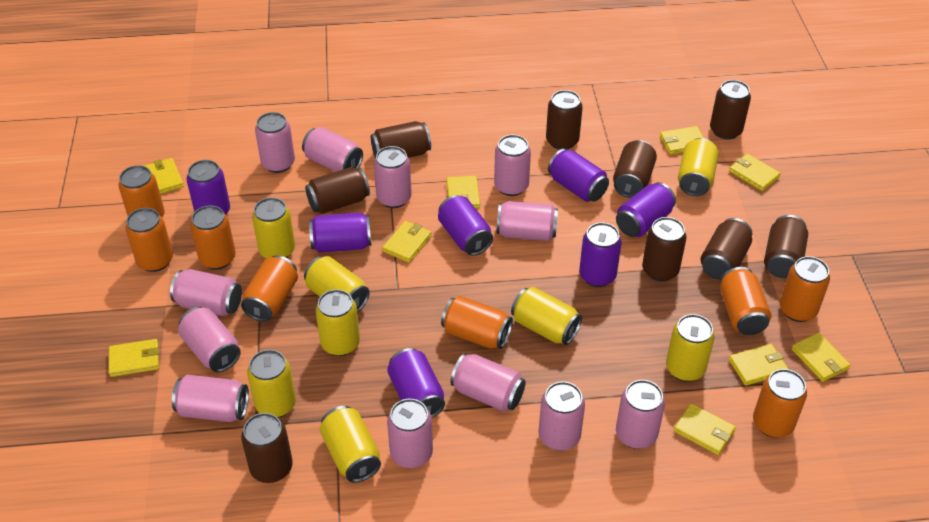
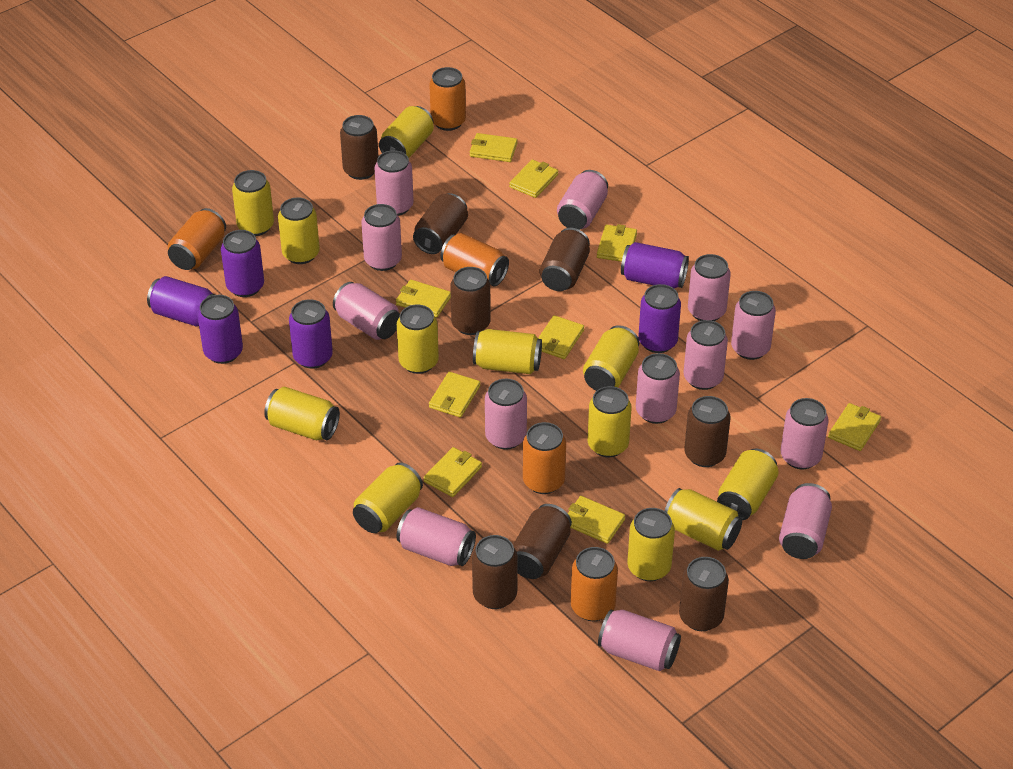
brown can: 9 -> 8
orange can: 8 -> 5
pink can: 12 -> 13
purple can: 7 -> 6
yellow can: 8 -> 12

